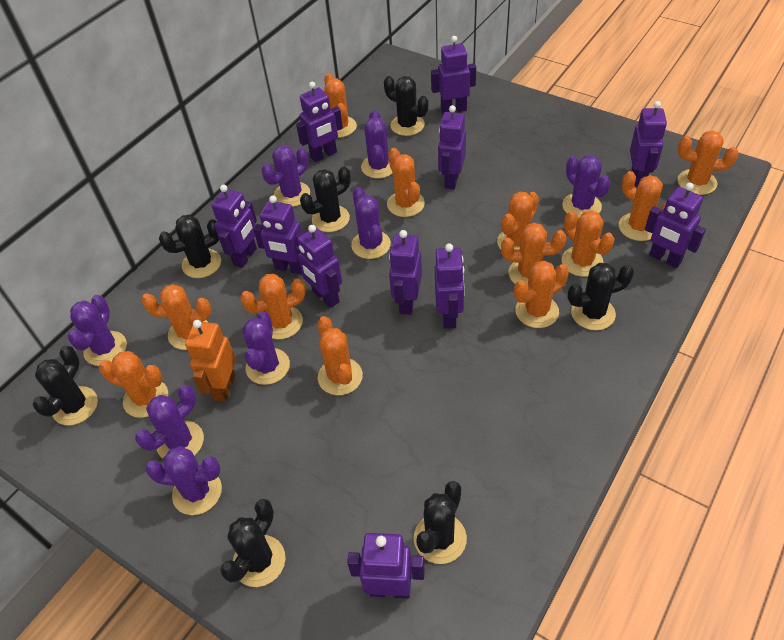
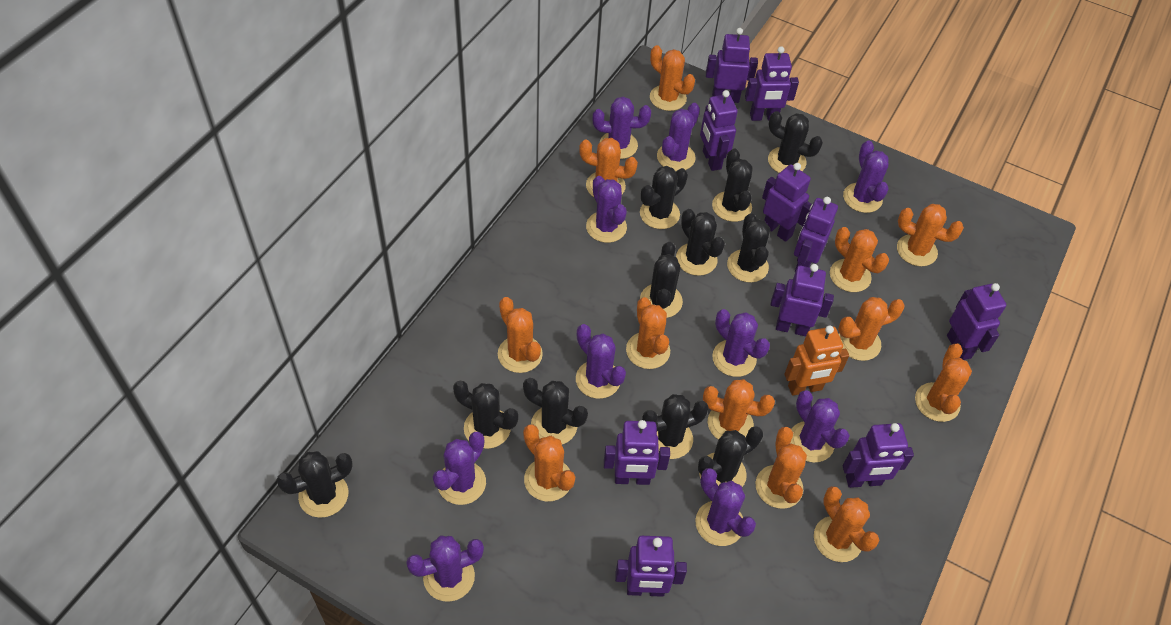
black cactus: 7 -> 11
purple cactus: 8 -> 10
purple robot: 11 -> 10

